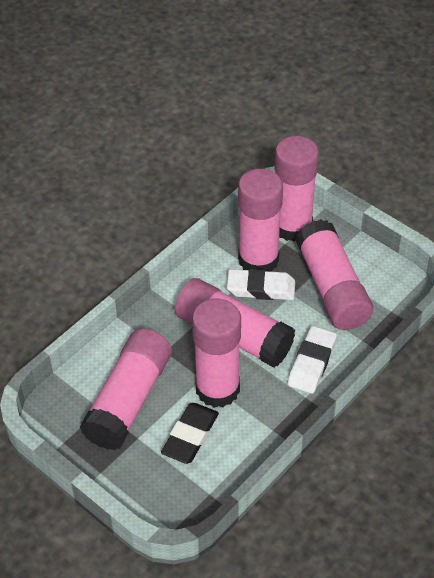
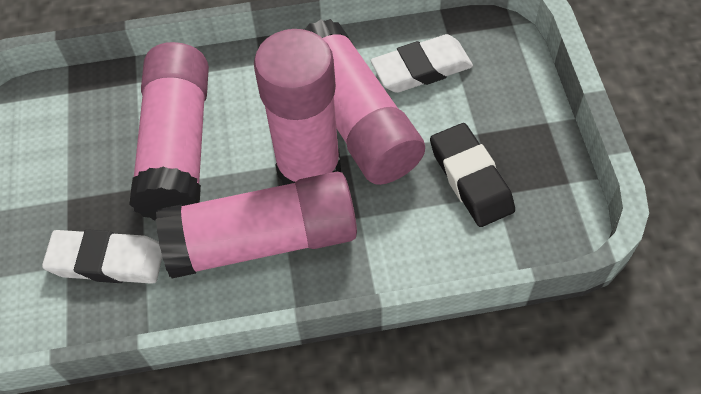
pink glue stick: 6 -> 4

